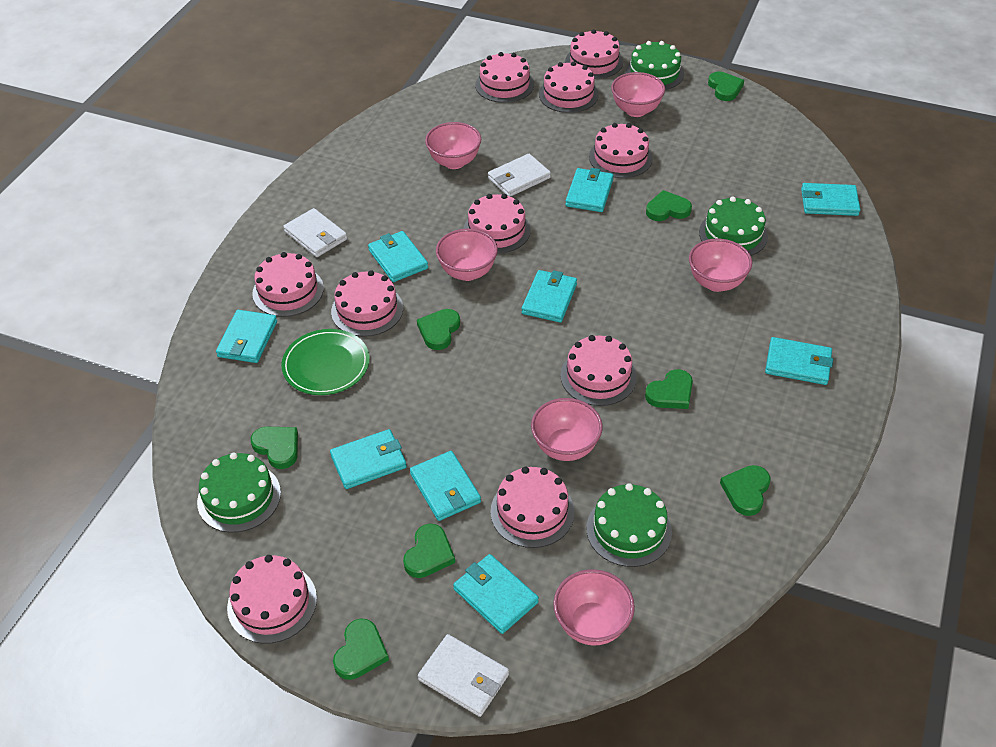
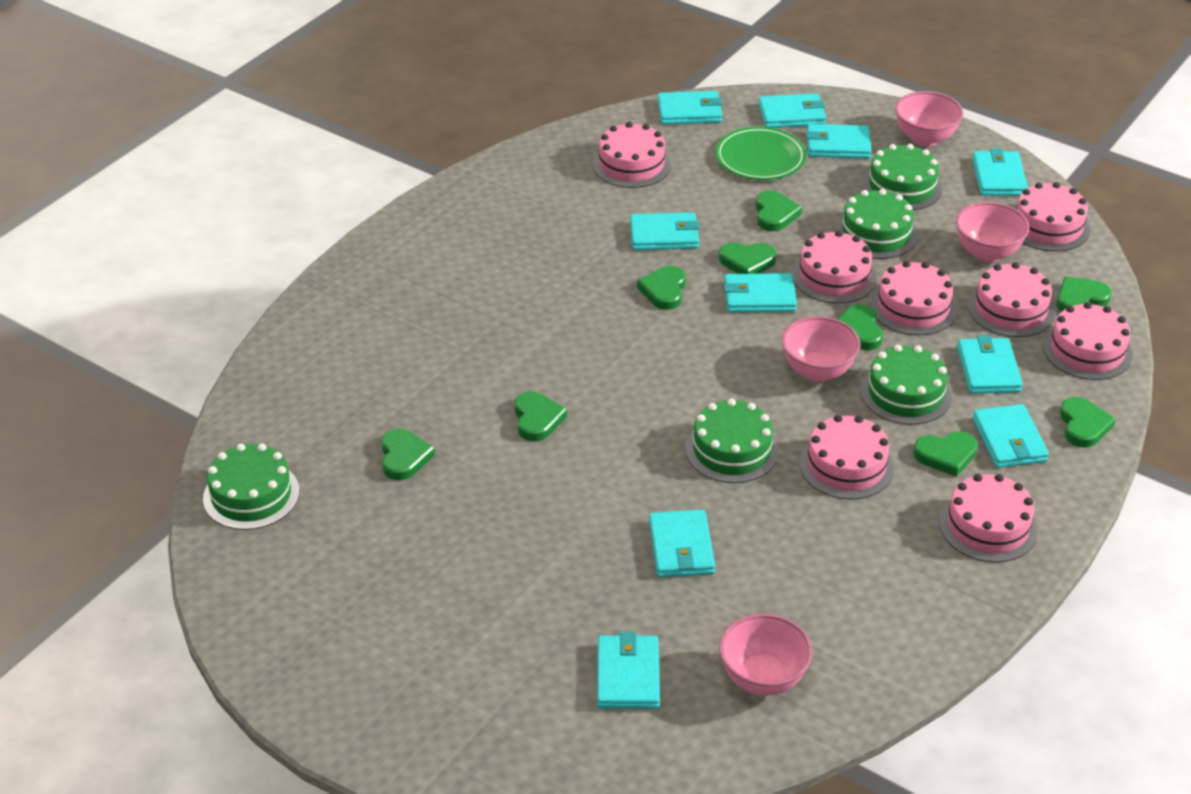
green cake: 4 -> 5
green heart: 8 -> 9
pink bowl: 6 -> 4
pink cake: 10 -> 8
turquoise wallet: 9 -> 10
white wallet: 3 -> 0

